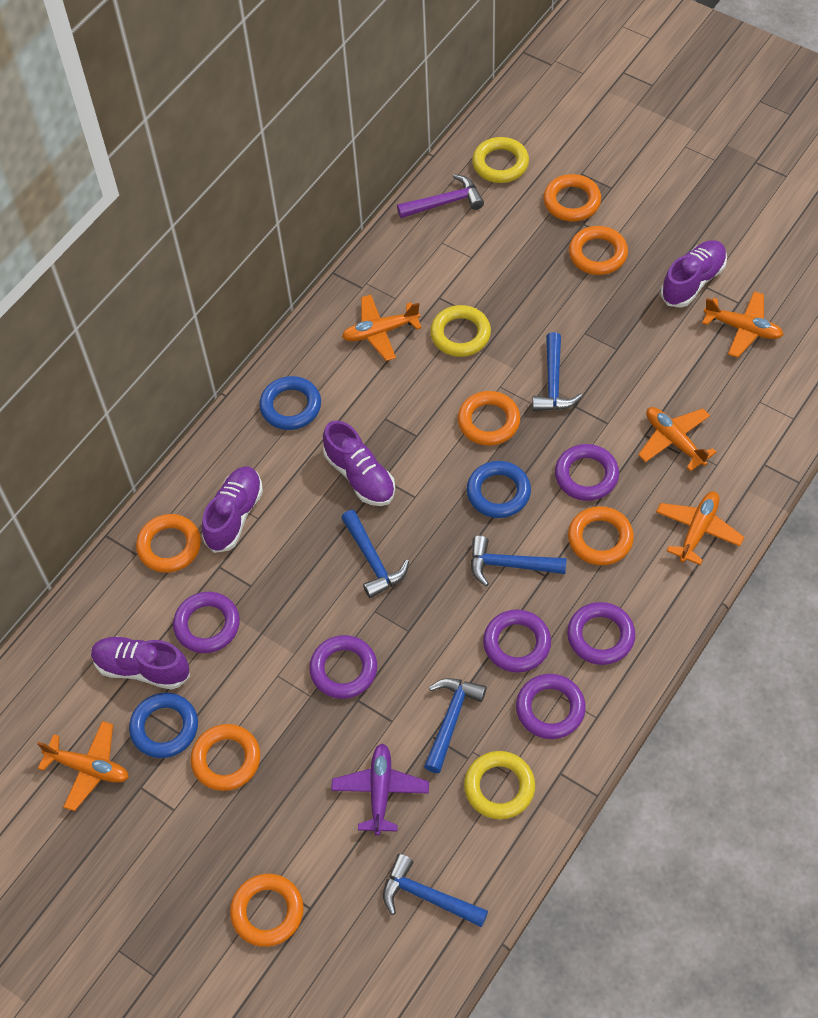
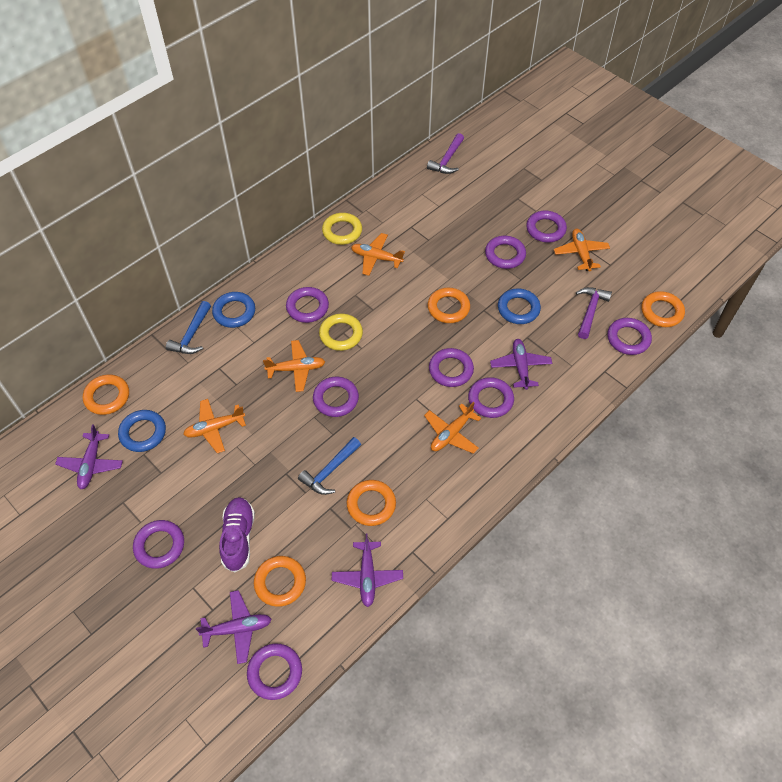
blue hammer: 5 -> 2
orange ring: 7 -> 5
purple hammer: 1 -> 2
purple plane: 1 -> 4
purple ring: 6 -> 9
purple shoe: 4 -> 1
yellow ring: 3 -> 2

